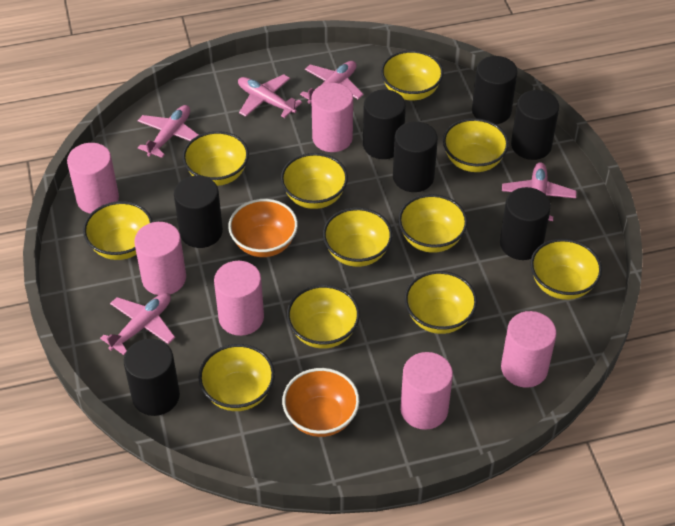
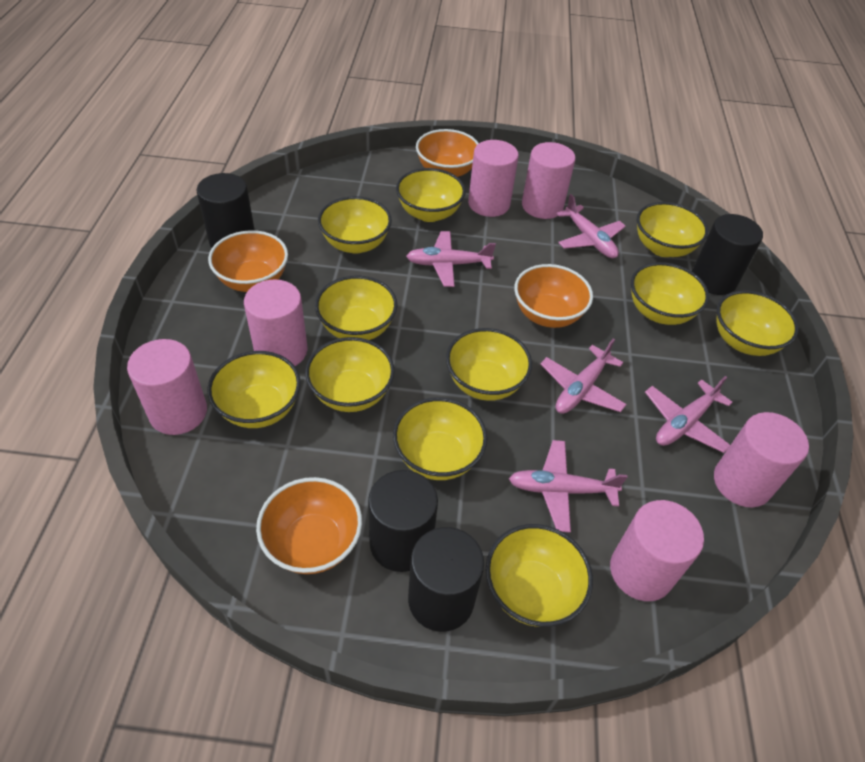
black cylinder: 7 -> 4
orange bowl: 2 -> 4

